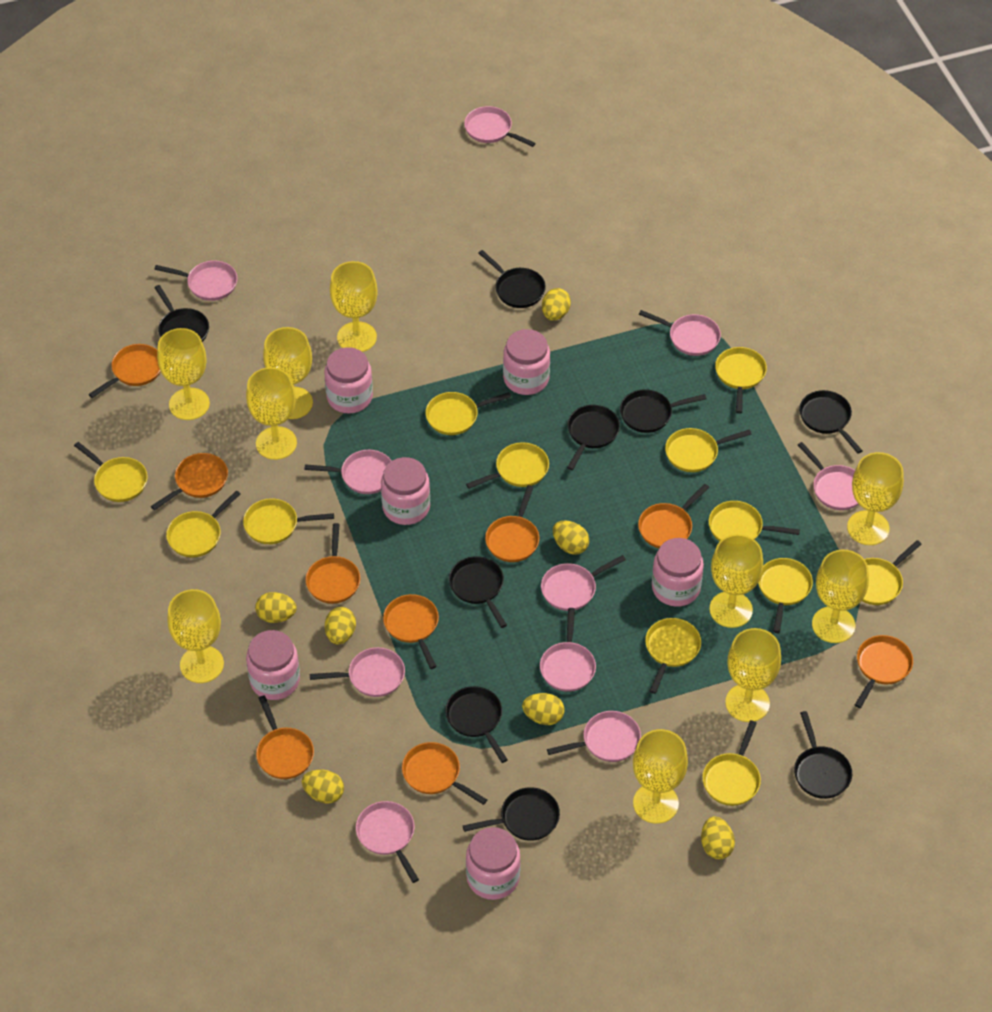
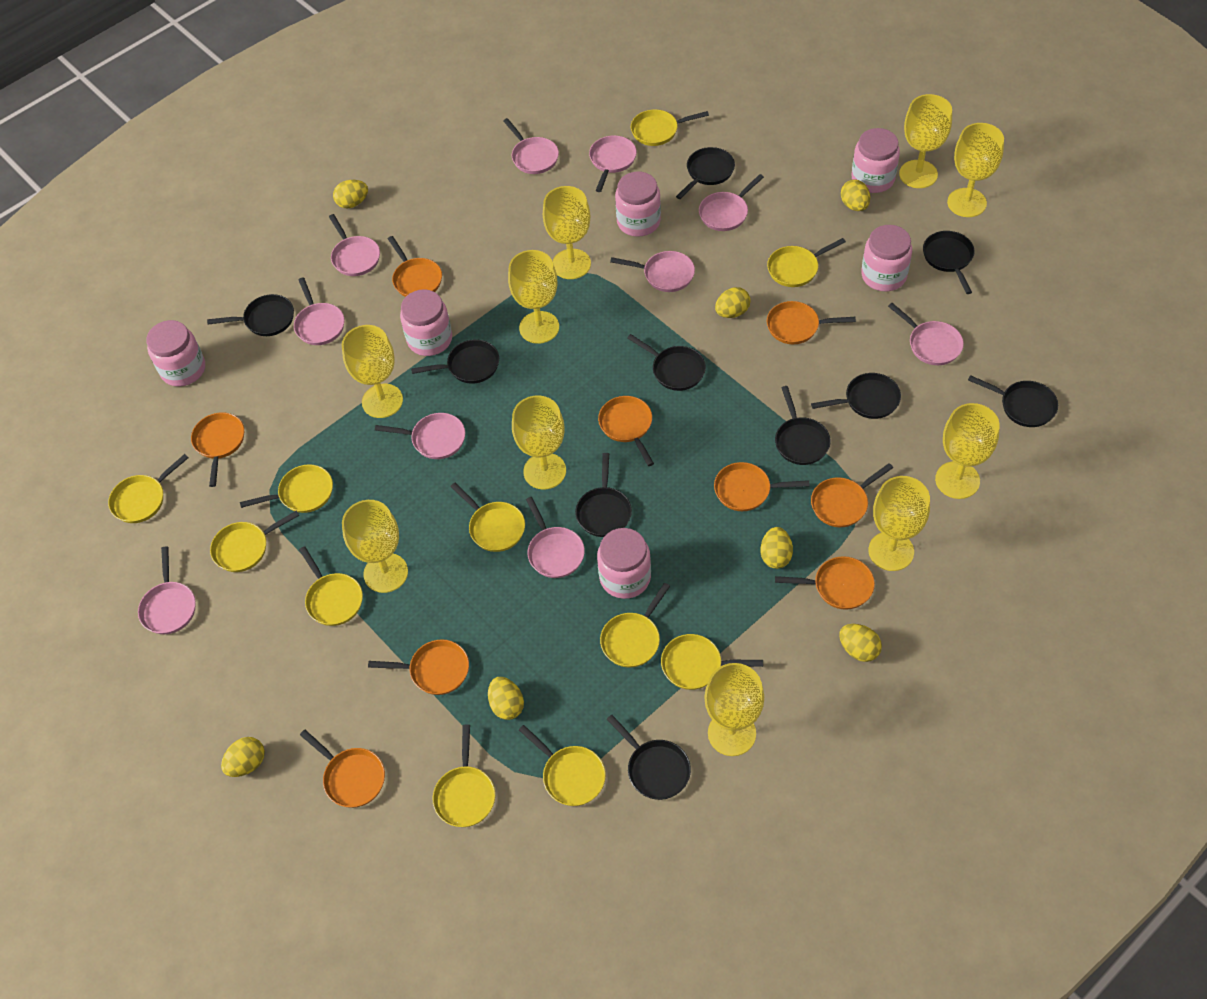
black pan: 9 -> 10
yellow pan: 12 -> 11

